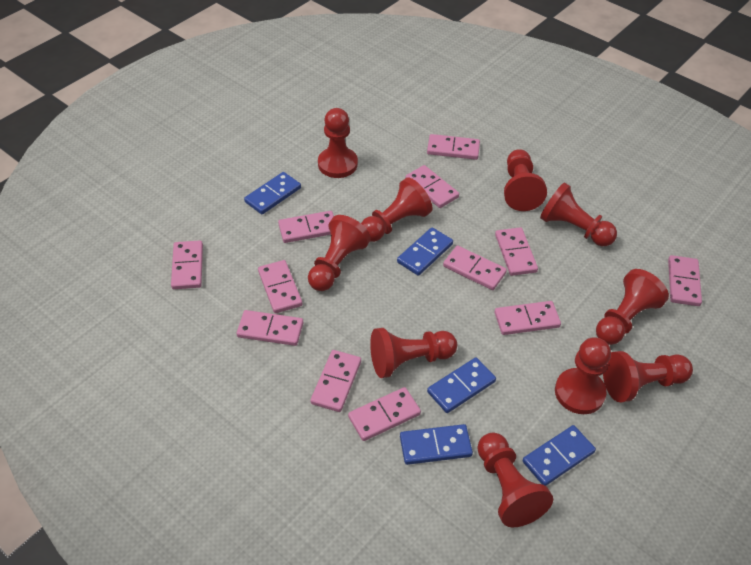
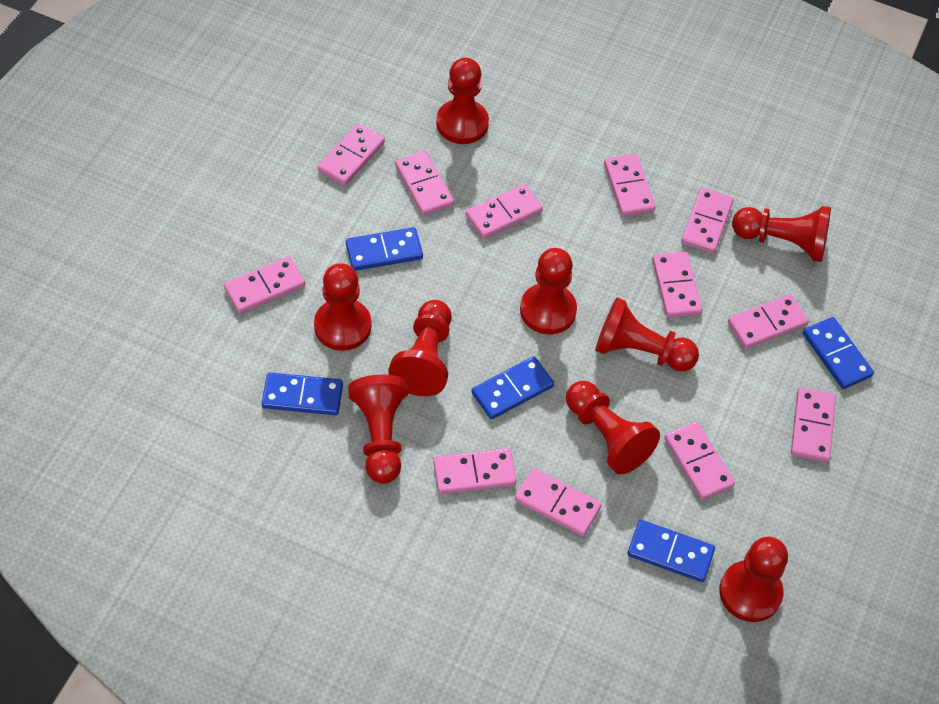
red pawn: 10 -> 9

